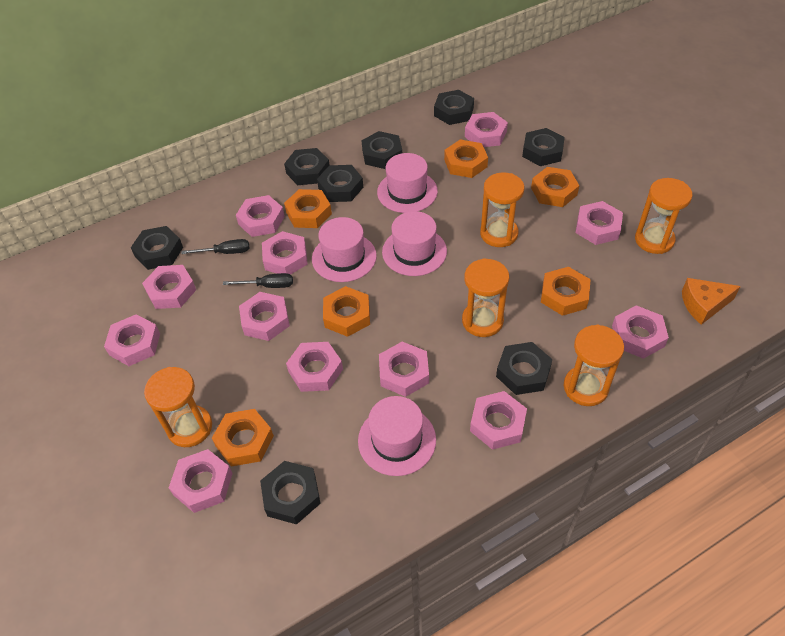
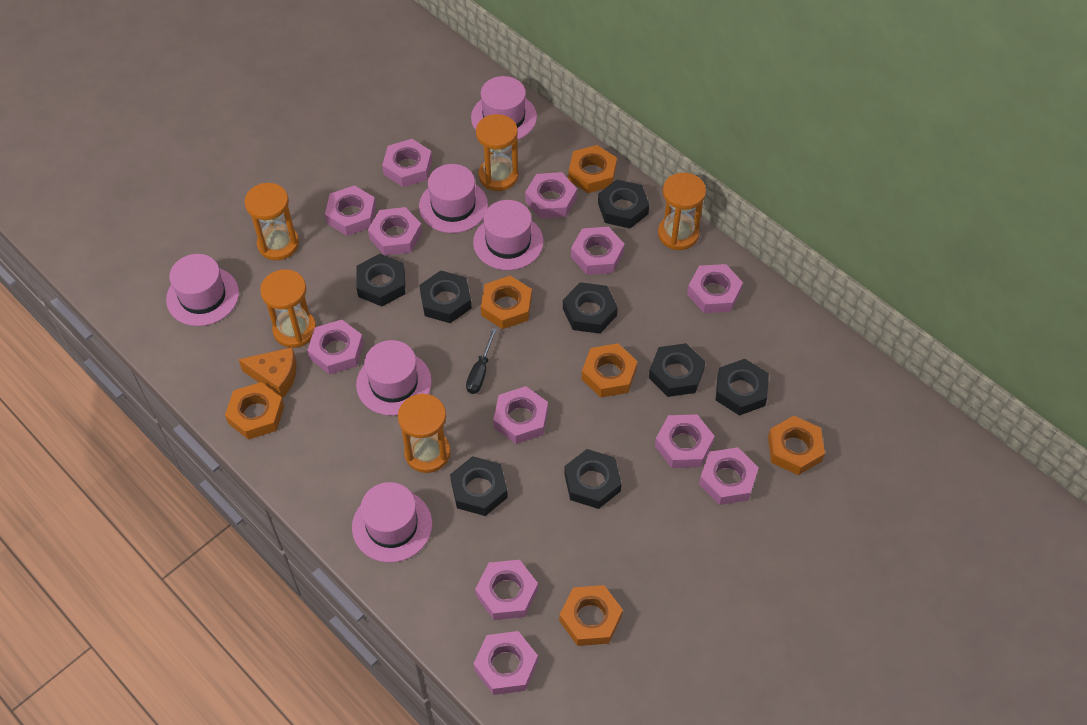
black screwdriver: 2 -> 1
pink hat: 4 -> 6

